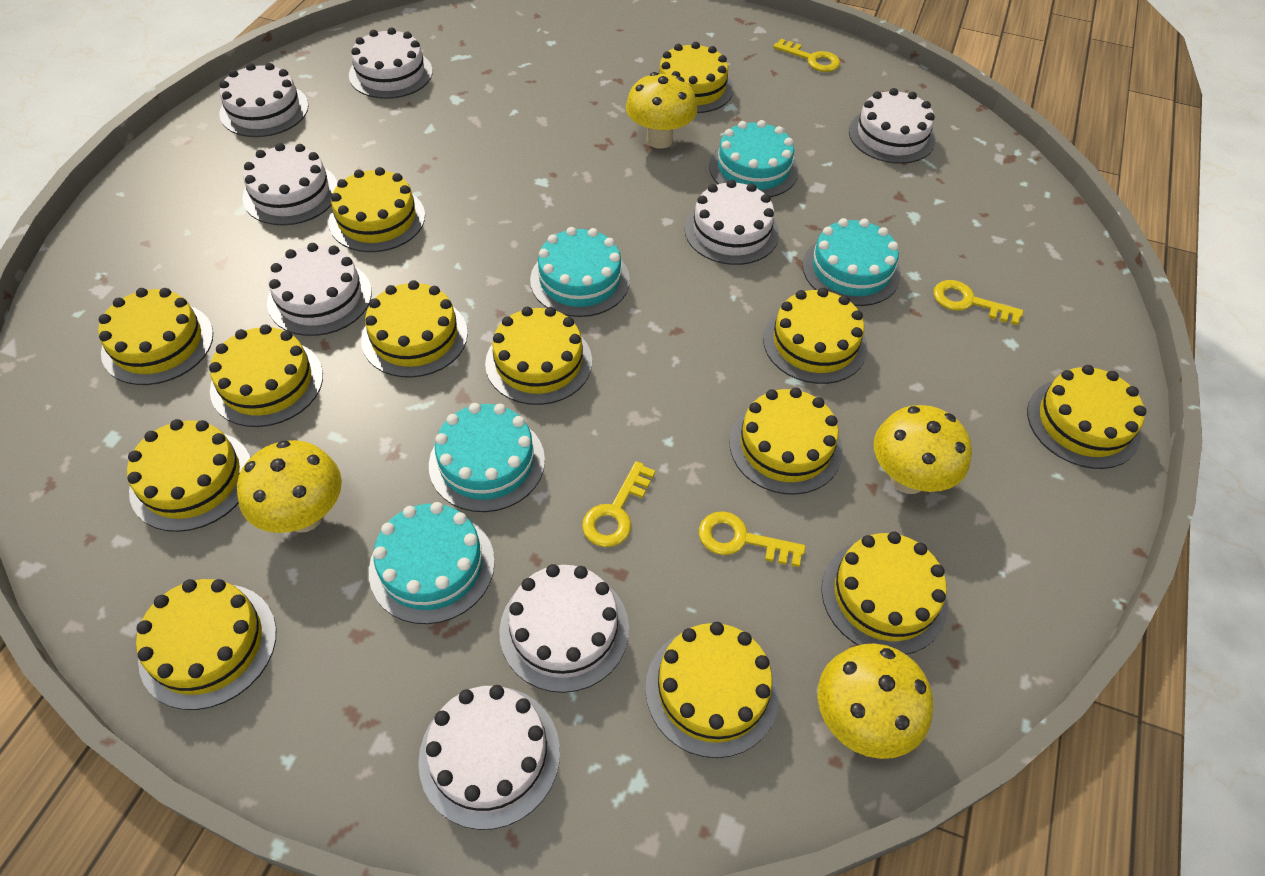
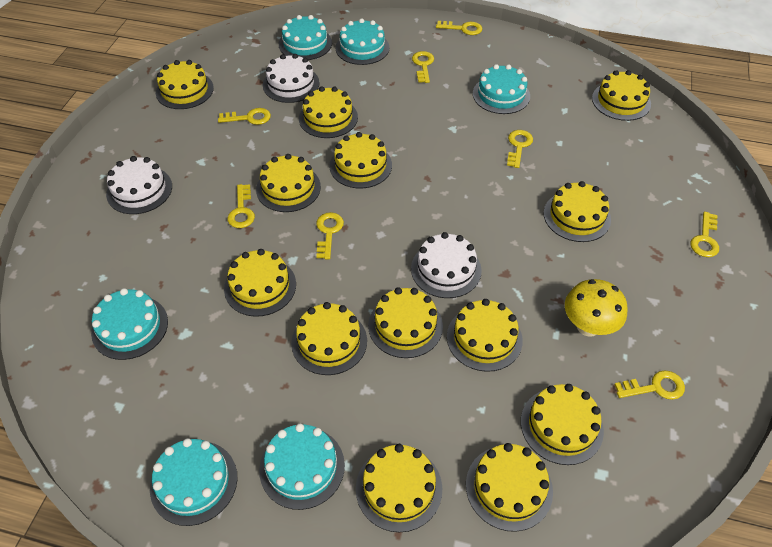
turquoise cake: 5 -> 6
white cake: 8 -> 3
yellow key: 4 -> 8
yellow mushroom: 4 -> 1

